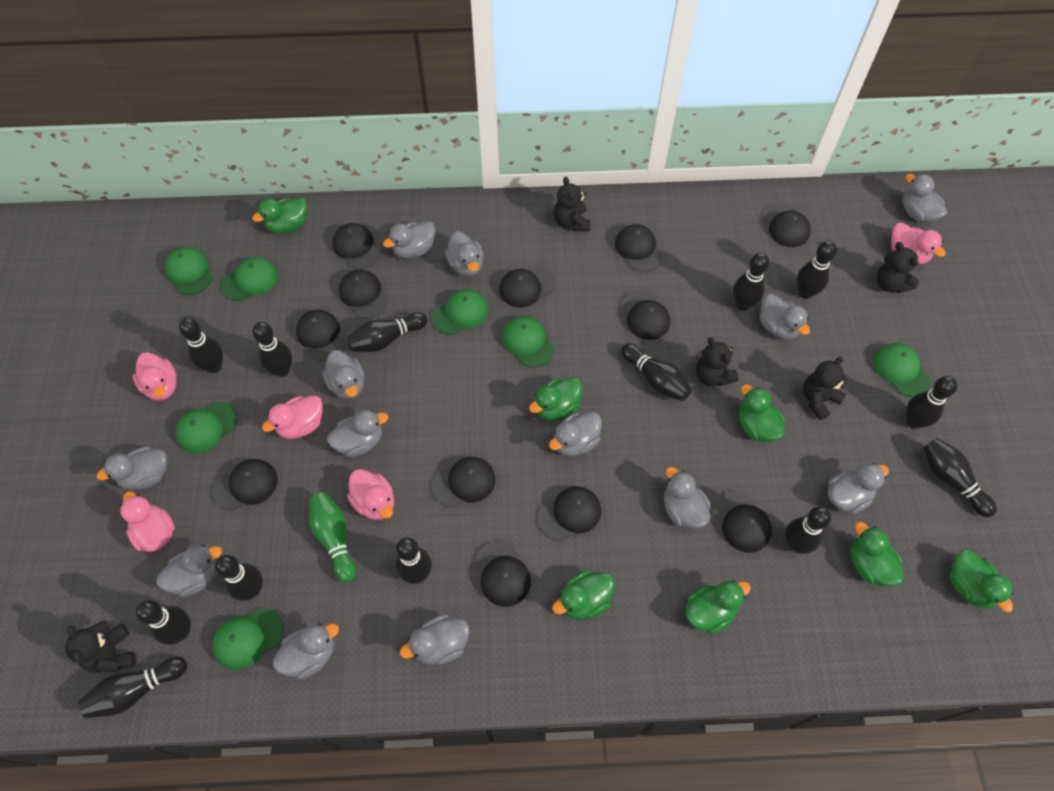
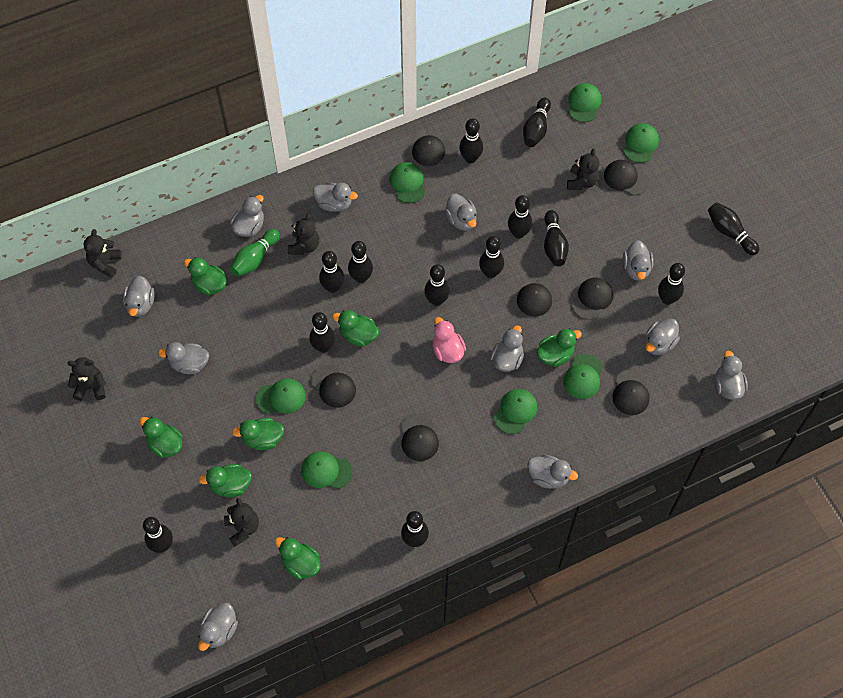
black cap: 12 -> 7
grey duck: 13 -> 11
pink duck: 5 -> 1

